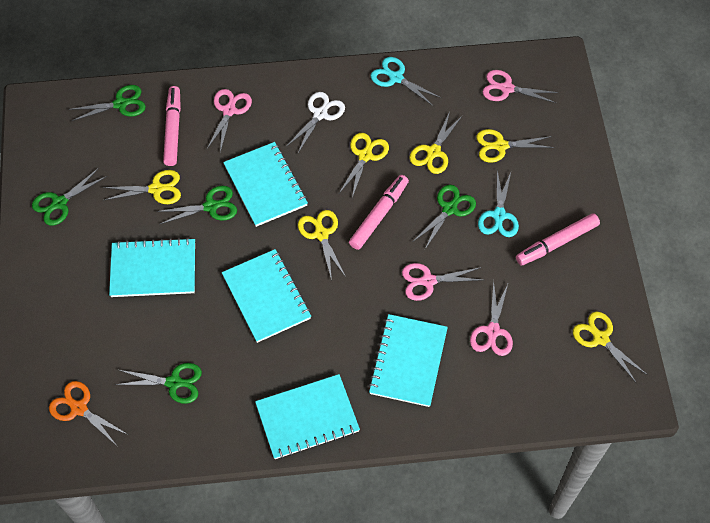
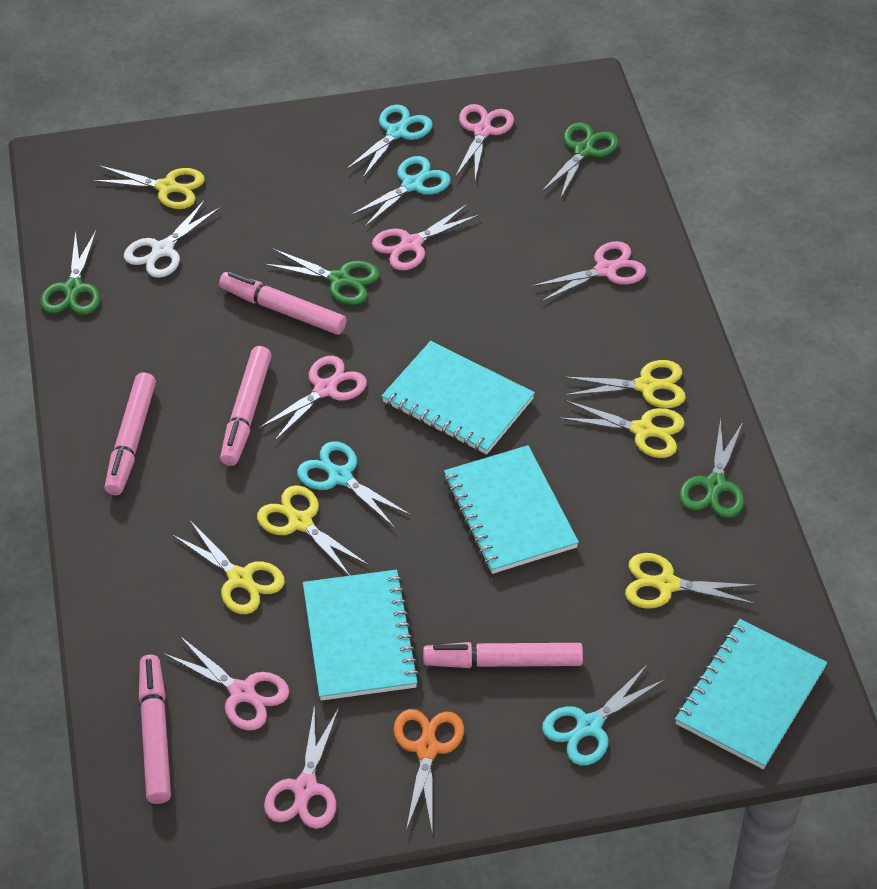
green scissors: 5 -> 4
pink marker: 3 -> 5
pink scissors: 4 -> 6
turquoise notebook: 5 -> 4
turquoise scissors: 2 -> 4

